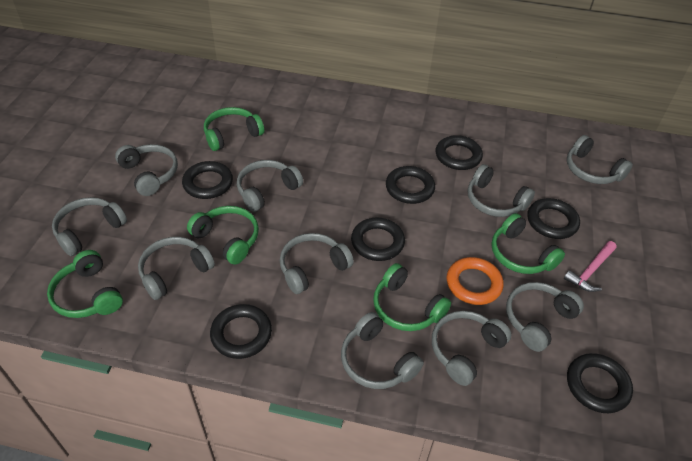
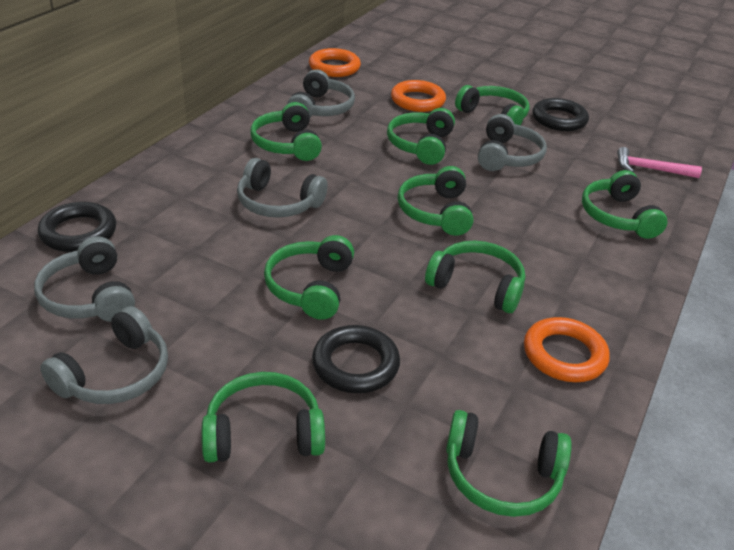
black ring: 7 -> 3
green headphones: 5 -> 9
grey headphones: 10 -> 5
orange ring: 1 -> 3

